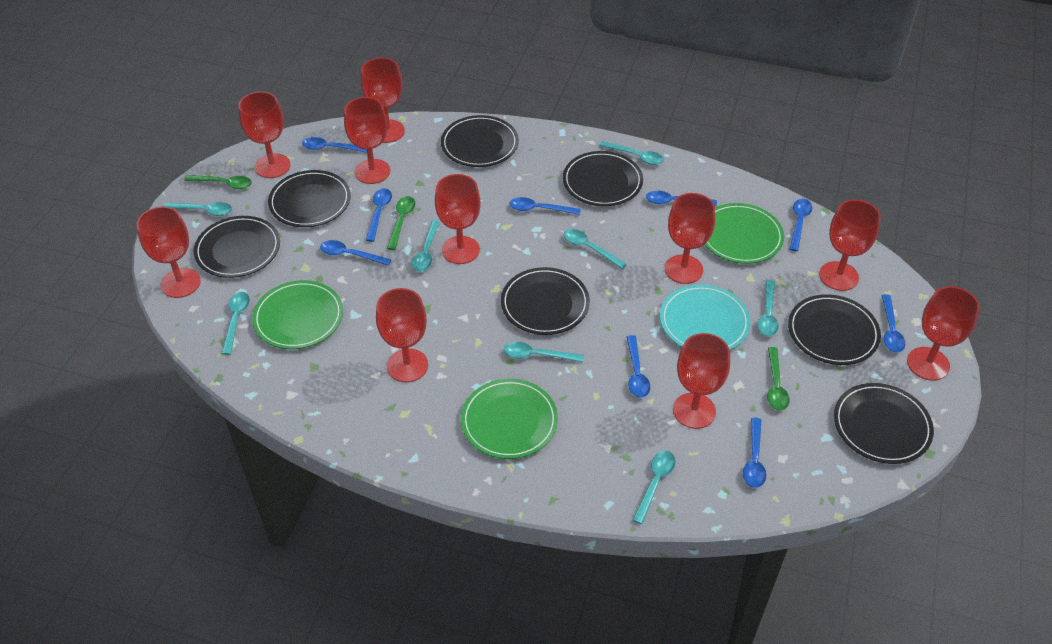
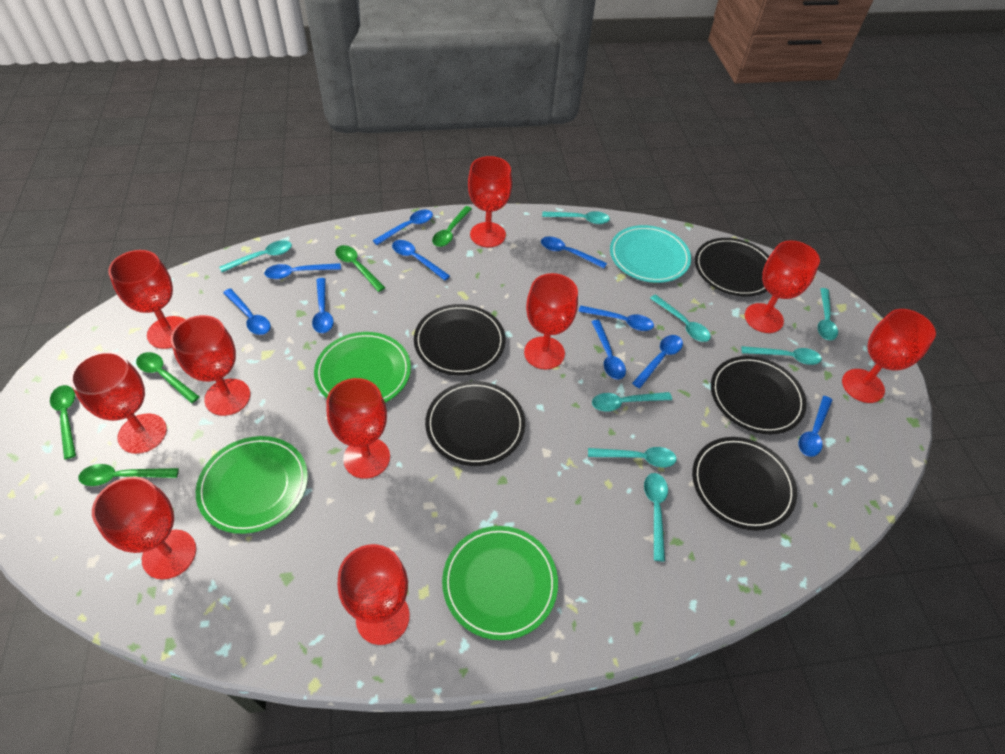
black plate: 7 -> 5
blue spoon: 9 -> 10
green spoon: 3 -> 5

